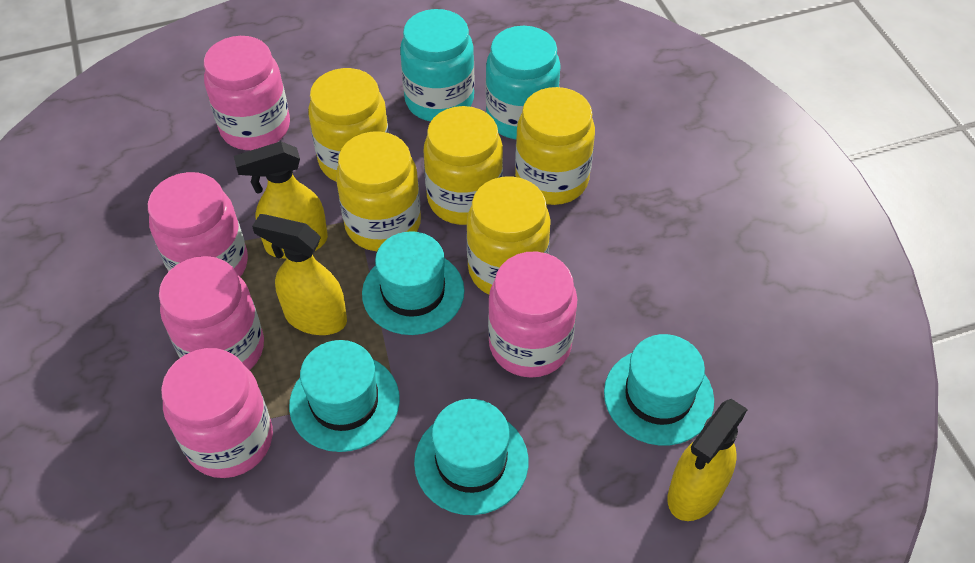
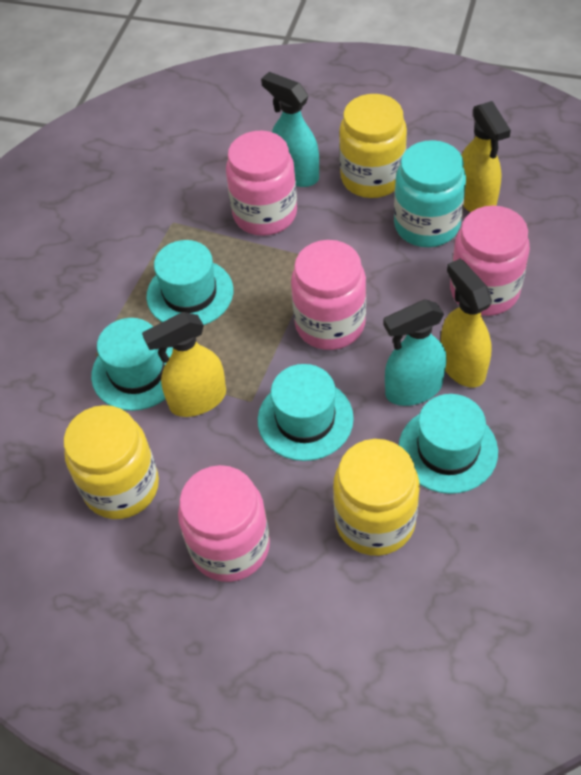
pink jar: 5 -> 4
turquoise jar: 2 -> 1
turquoise spray bottle: 0 -> 2
yellow jar: 5 -> 3

